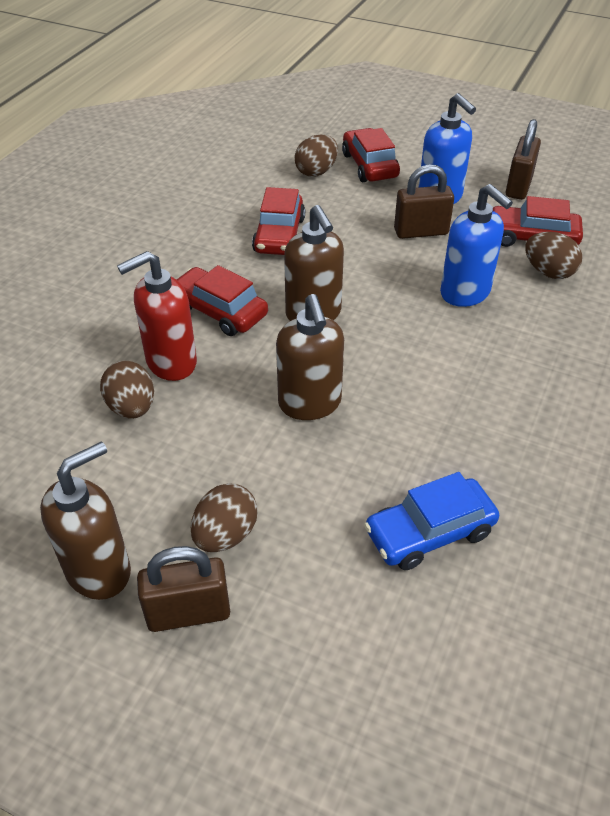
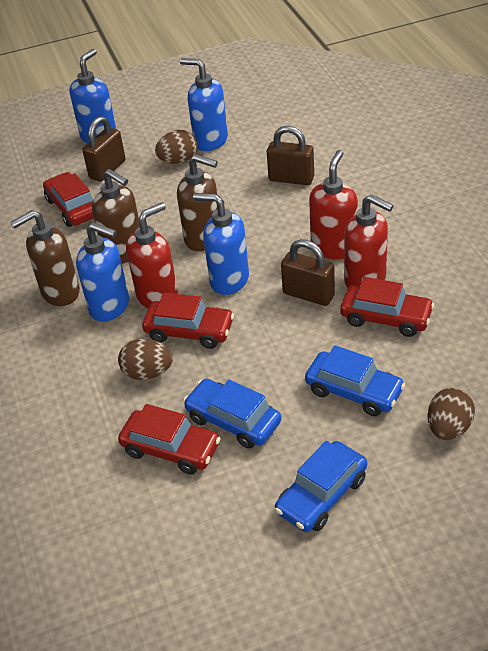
blue car: 1 -> 3
blue soap dispenser: 2 -> 4
brown egg: 4 -> 3
red soap dispenser: 1 -> 3

